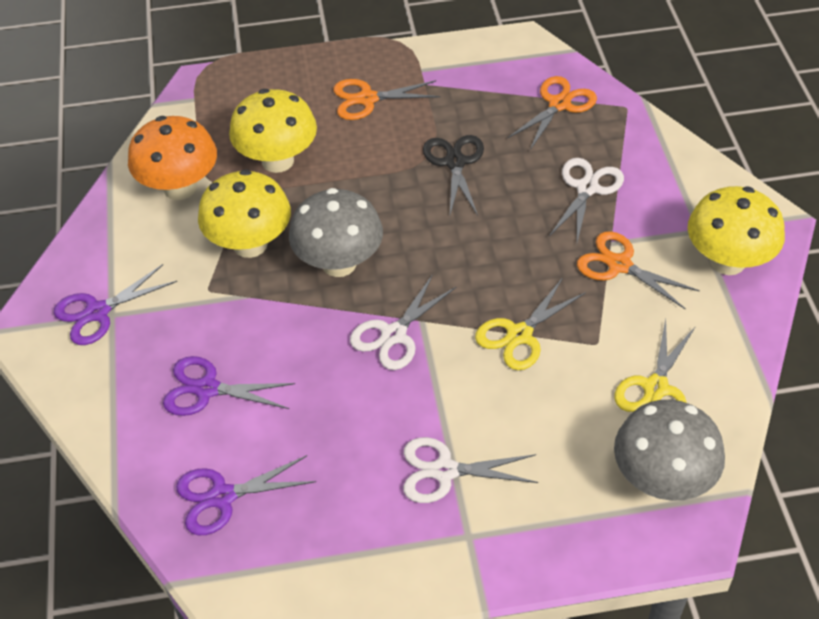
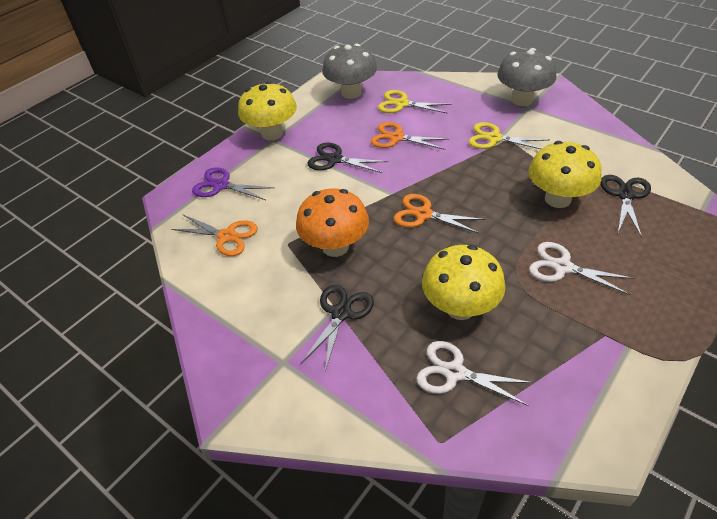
black scissors: 1 -> 3
purple scissors: 3 -> 1
white scissors: 3 -> 2

